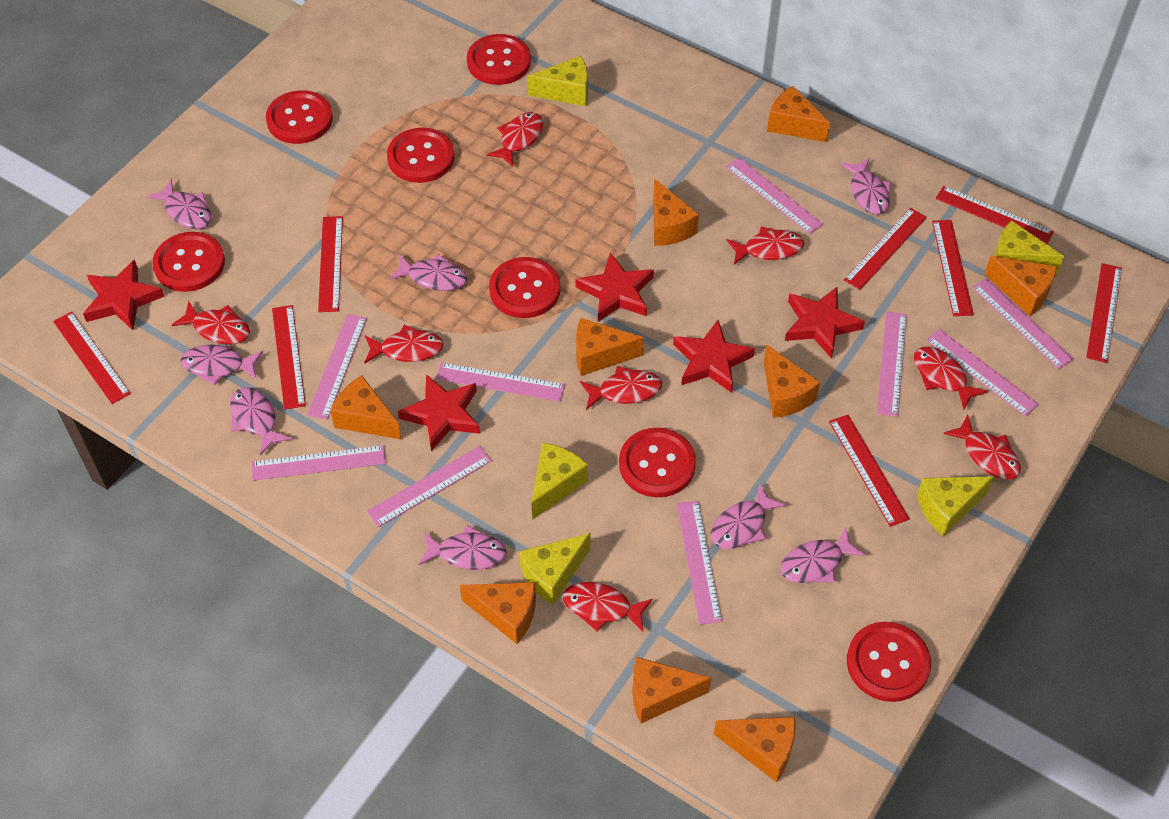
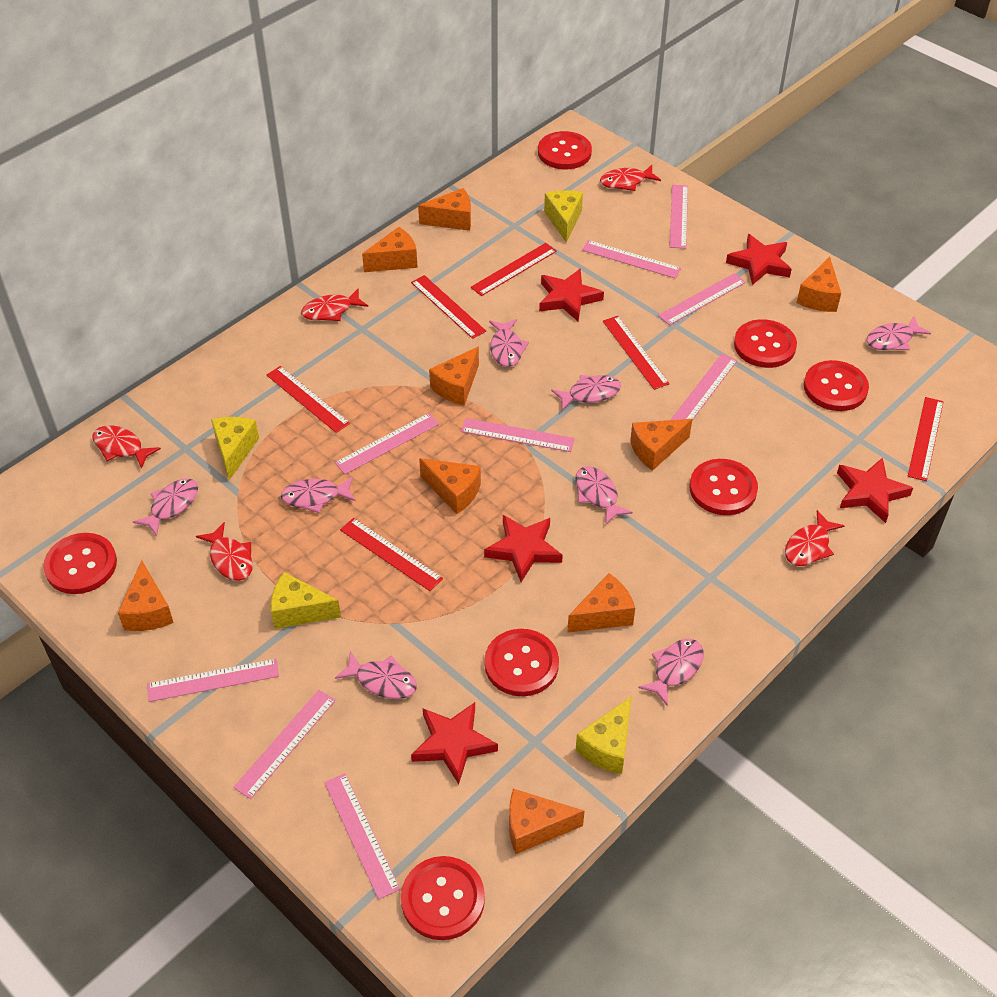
red fish: 8 -> 5
red ruler: 8 -> 6
yellow cheese: 5 -> 4

